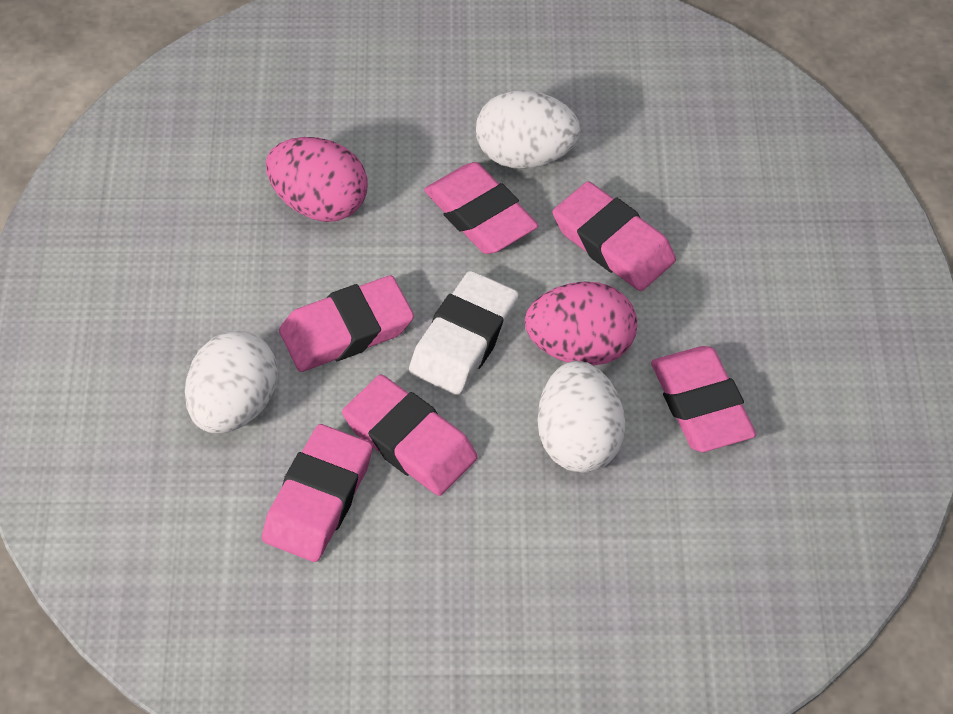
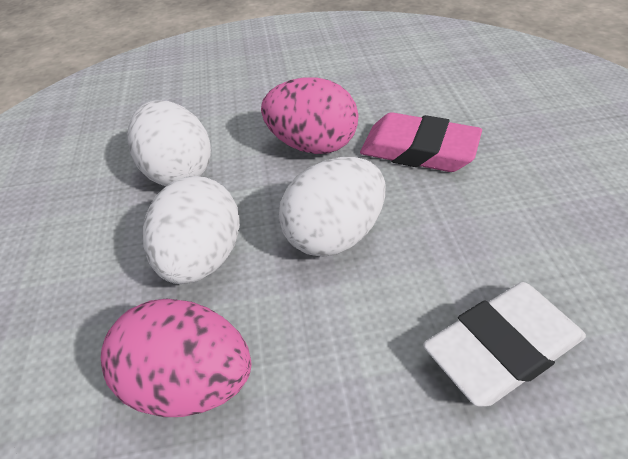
pink eraser: 6 -> 1

